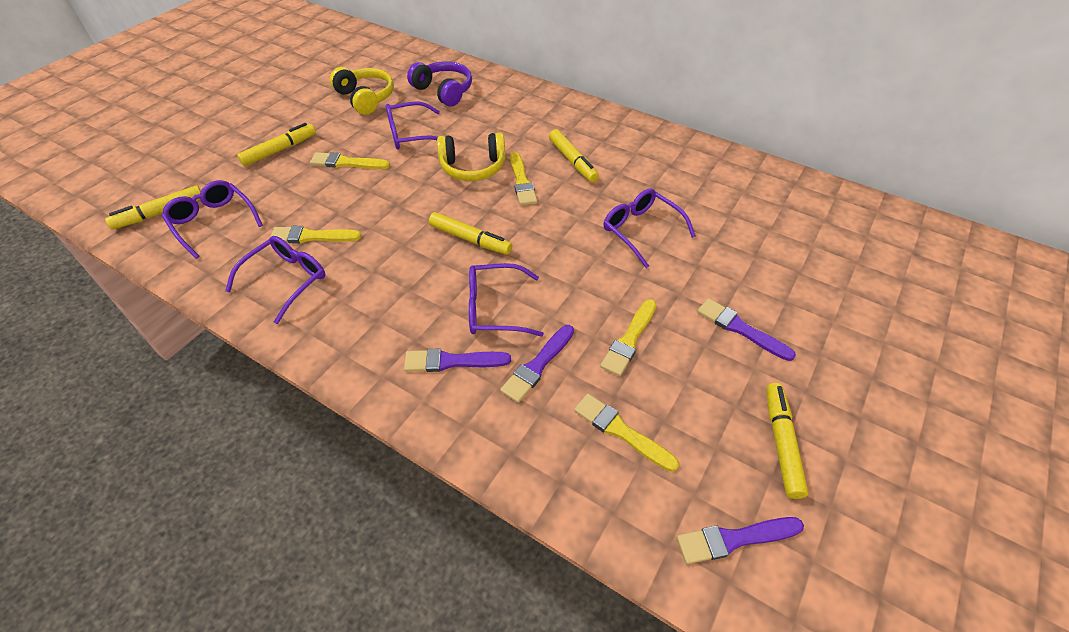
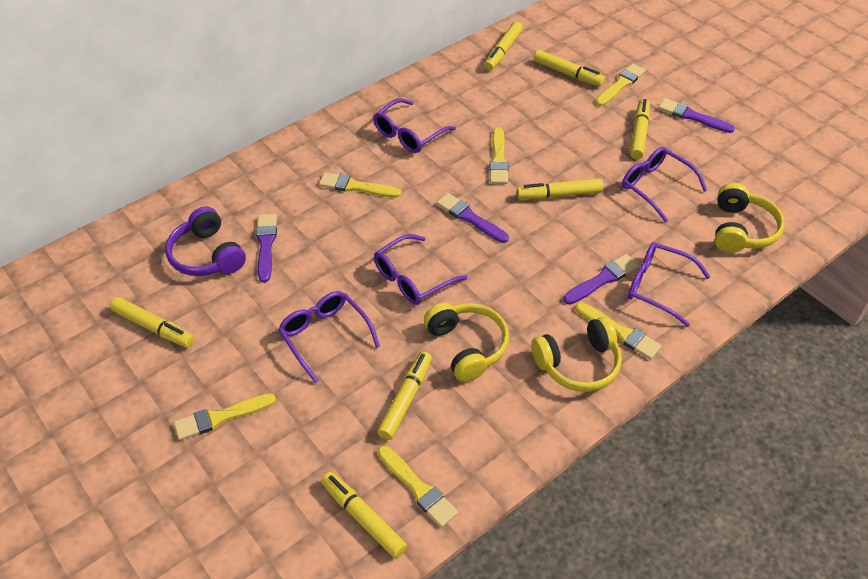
yellow brush: 5 -> 6
yellow headphones: 2 -> 3
yellow marker: 5 -> 7

